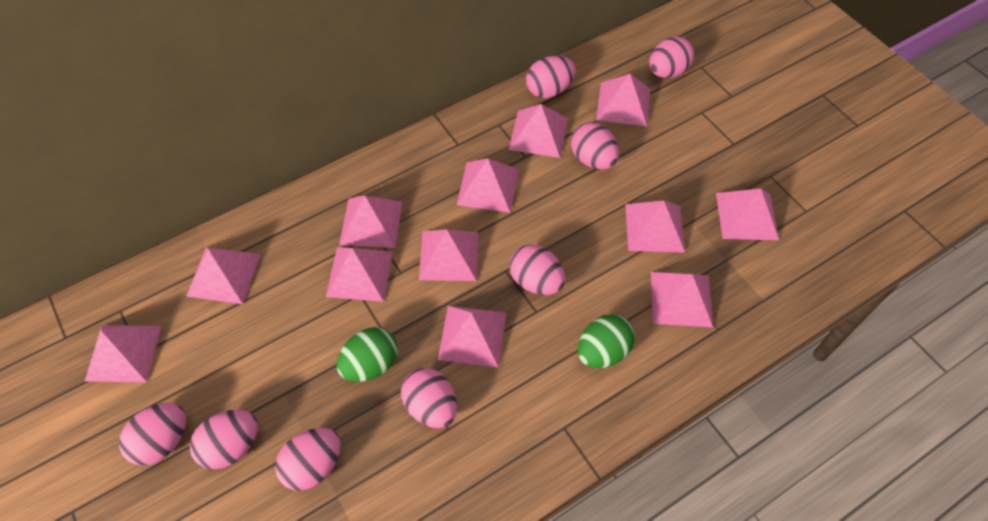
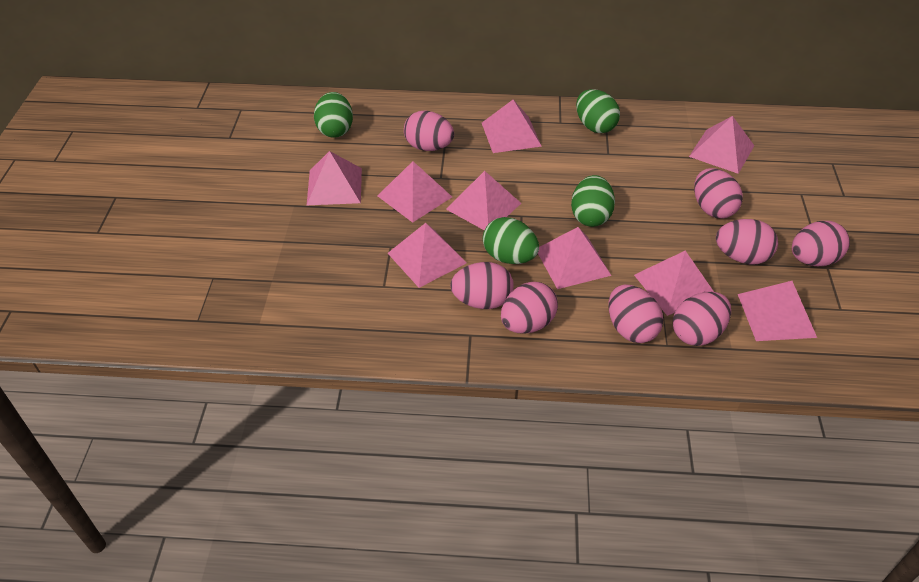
green egg: 2 -> 4
pink pyramid: 12 -> 9

